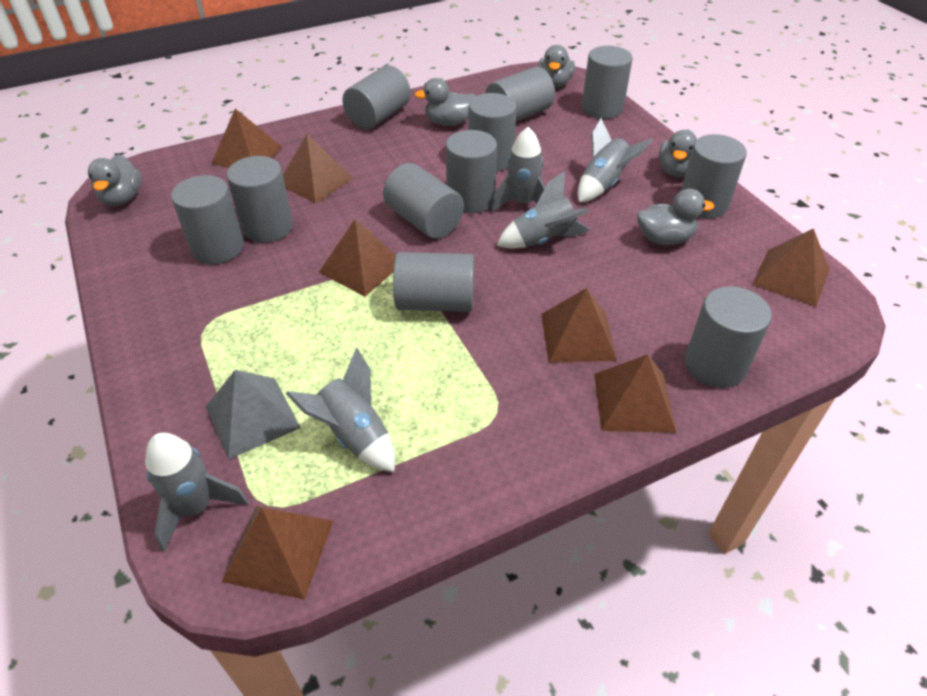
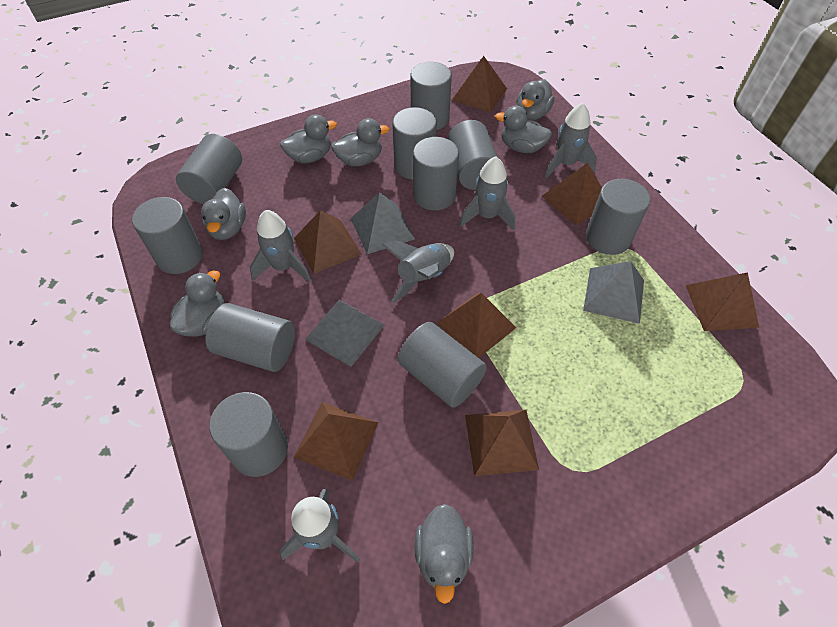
grey cylinder: 11 -> 10
grey duck: 5 -> 7
grey pyramid: 1 -> 3

